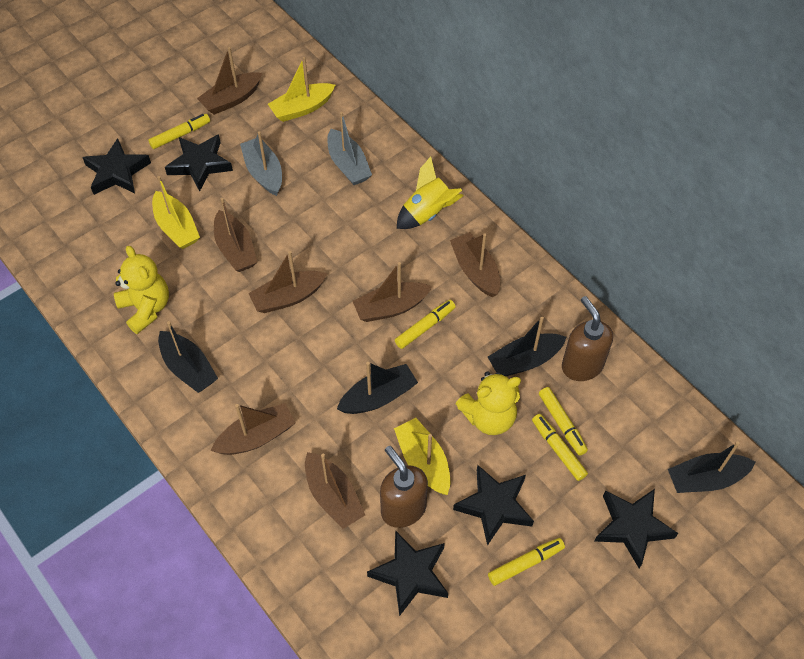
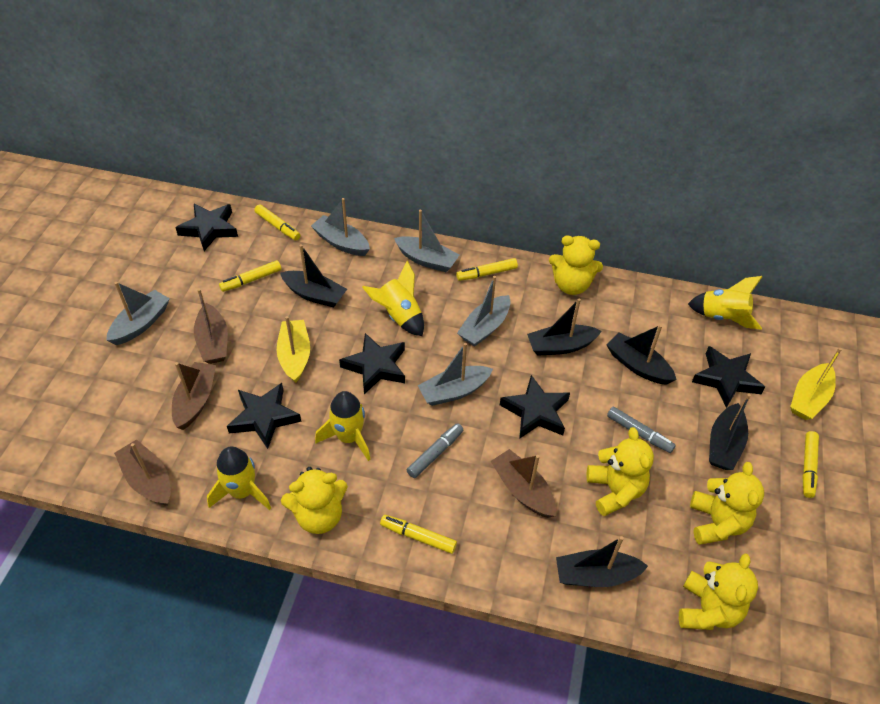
black boat: 4 -> 5
brown boat: 7 -> 4
brown soap dispenser: 2 -> 0
grey boat: 2 -> 5
grey marker: 0 -> 2
yellow boat: 3 -> 2
yellow rocket: 1 -> 4
yellow teddy bear: 2 -> 5

